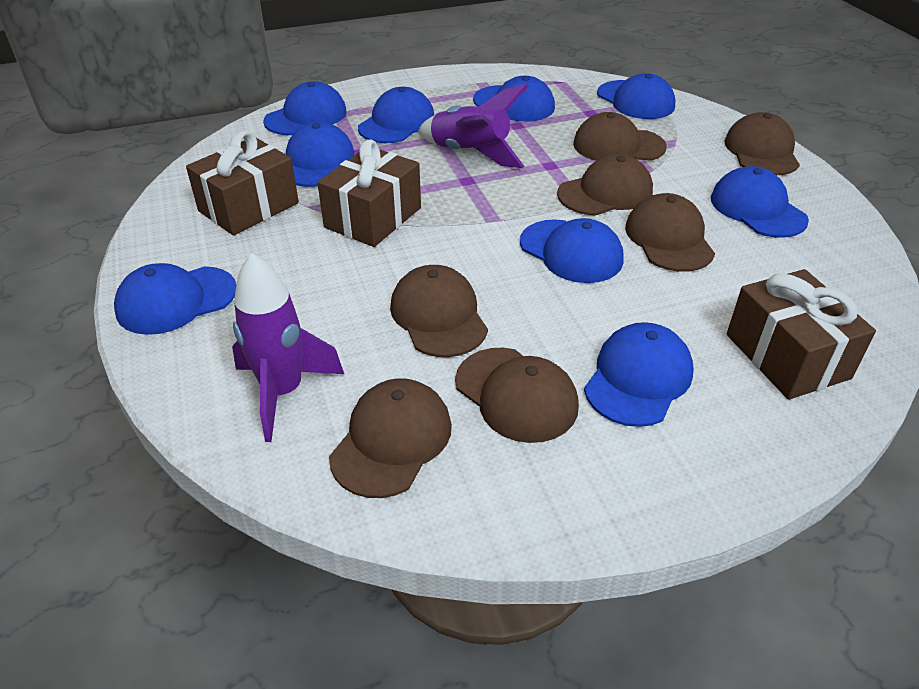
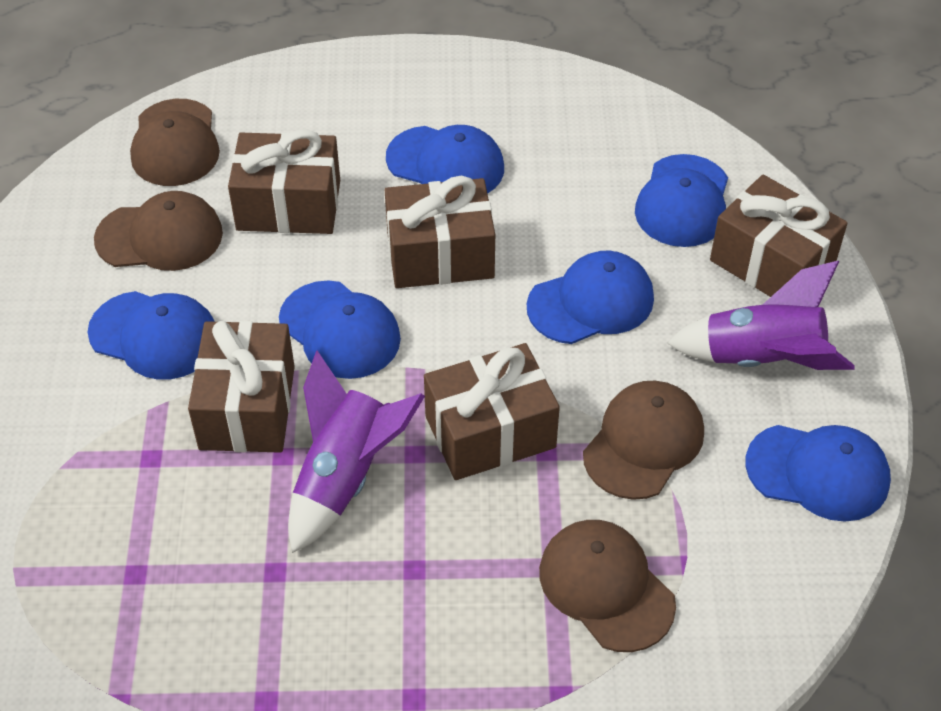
blue cap: 9 -> 6
brown cap: 7 -> 4
brown gift: 3 -> 5

